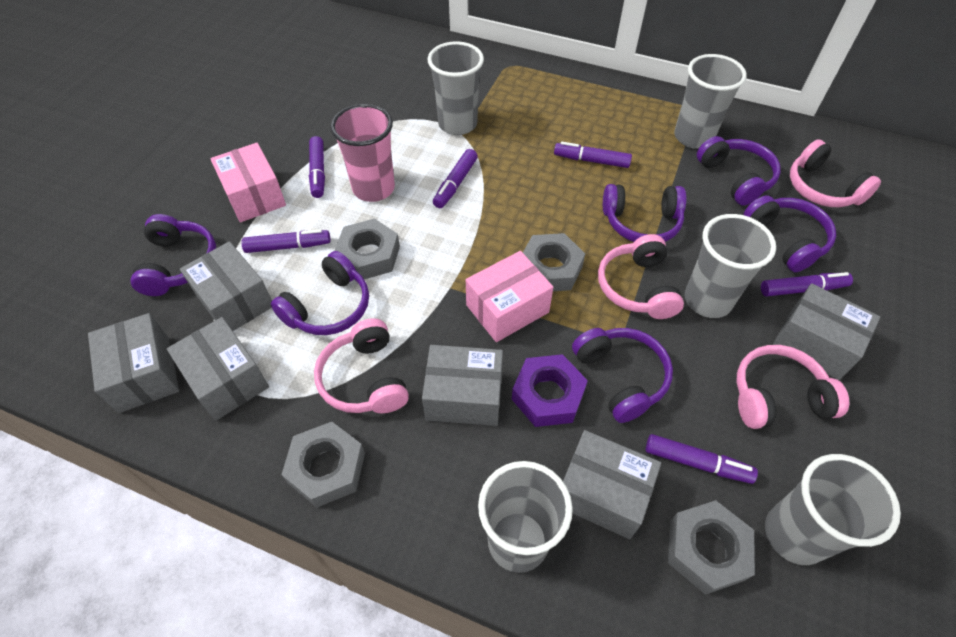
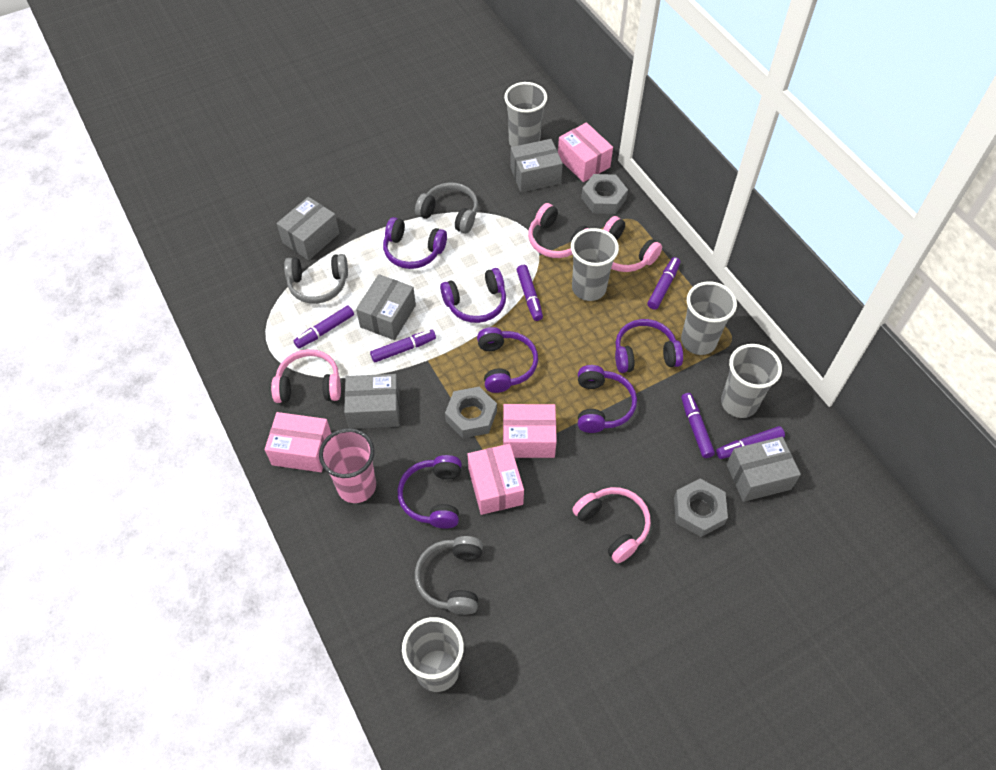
grey box: 6 -> 5
grey headphones: 0 -> 3
grey nut: 4 -> 3
pink box: 2 -> 4
purple nut: 1 -> 0

